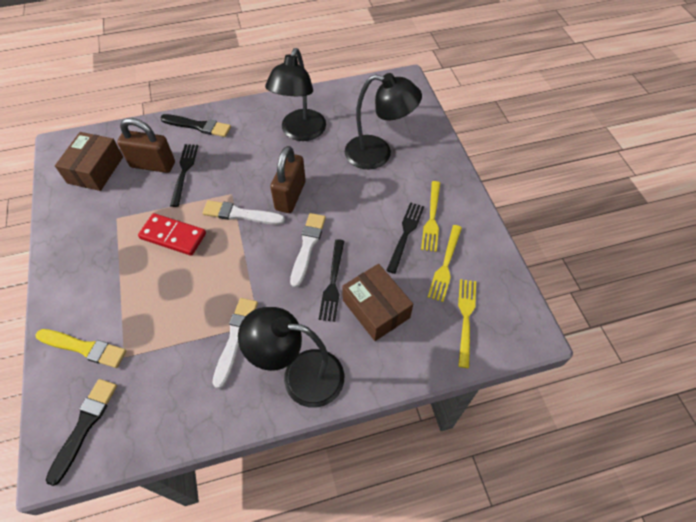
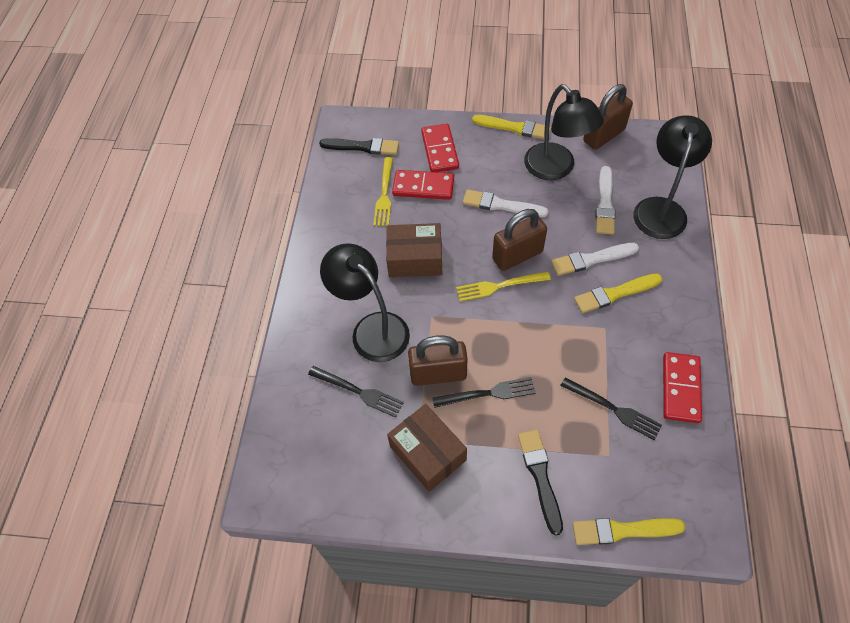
brown padlock: 2 -> 3
red domino: 1 -> 3
yellow brush: 1 -> 3
yellow fork: 3 -> 2

